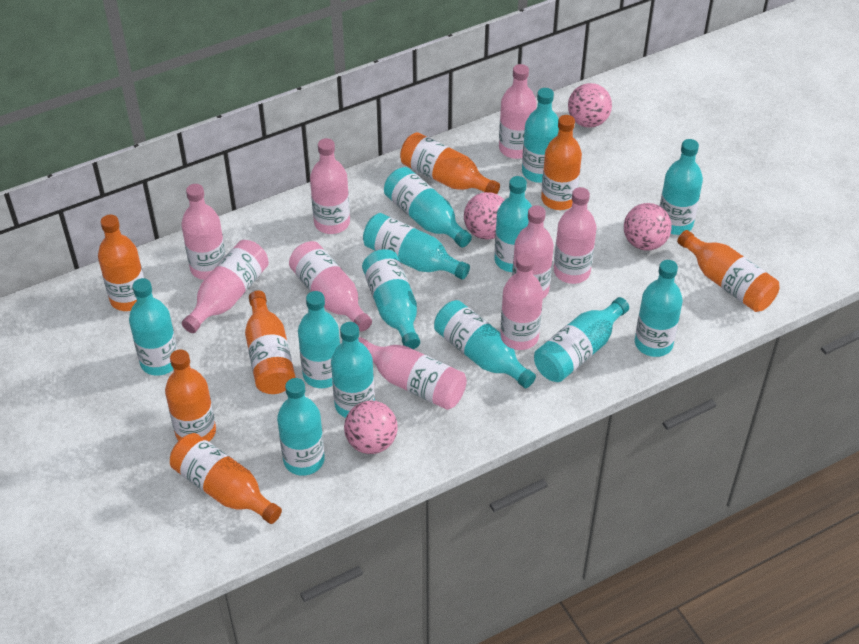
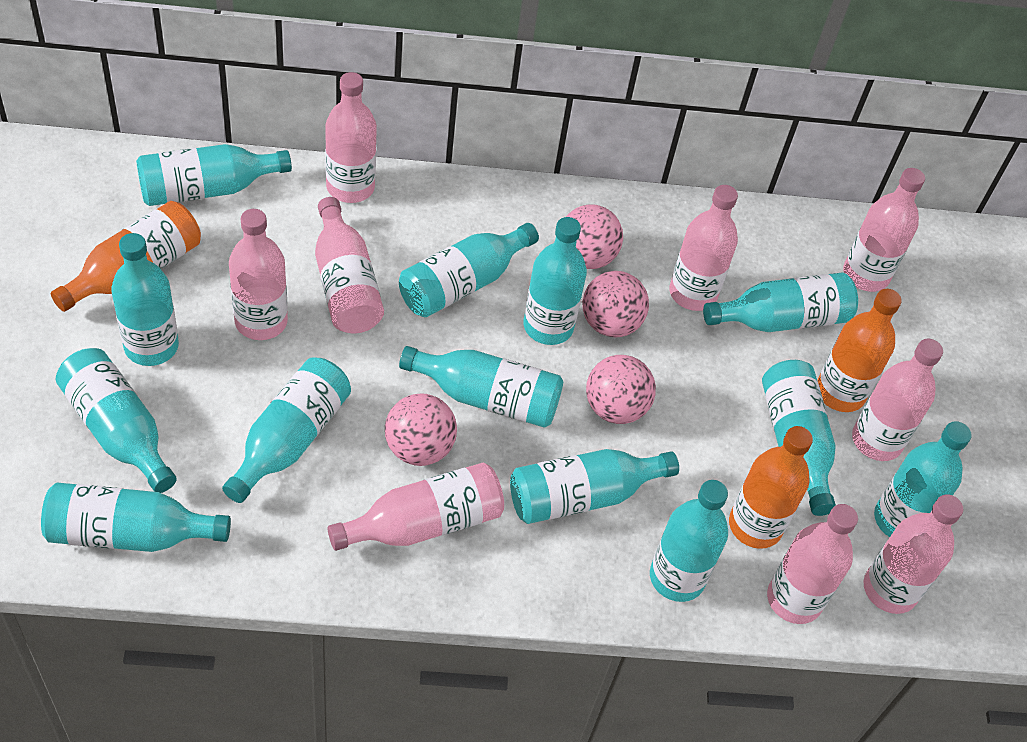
orange bottle: 7 -> 3

